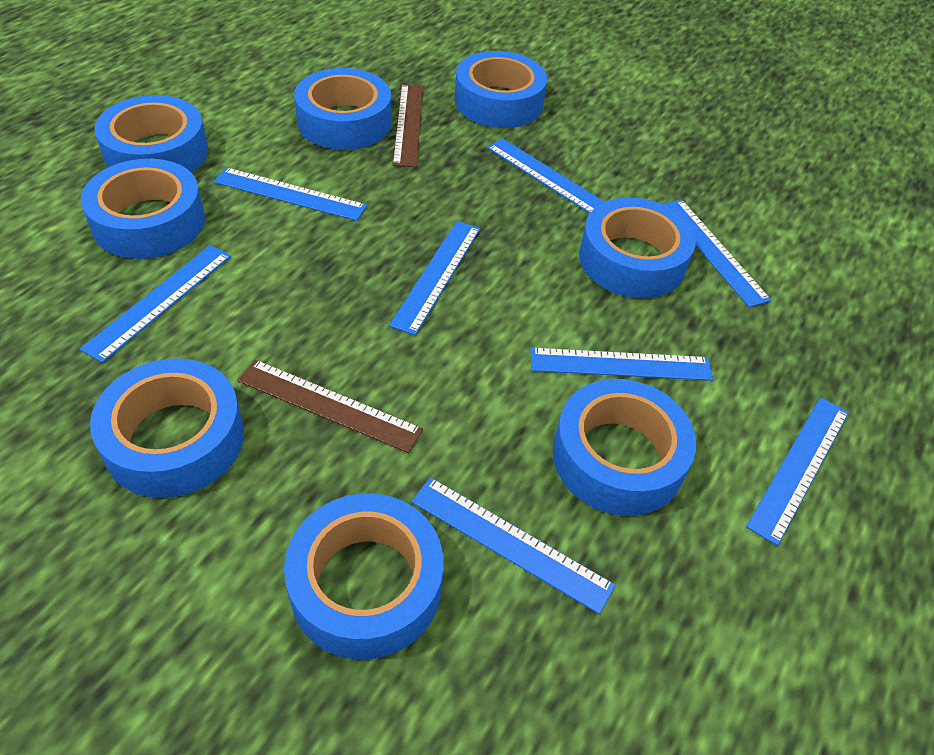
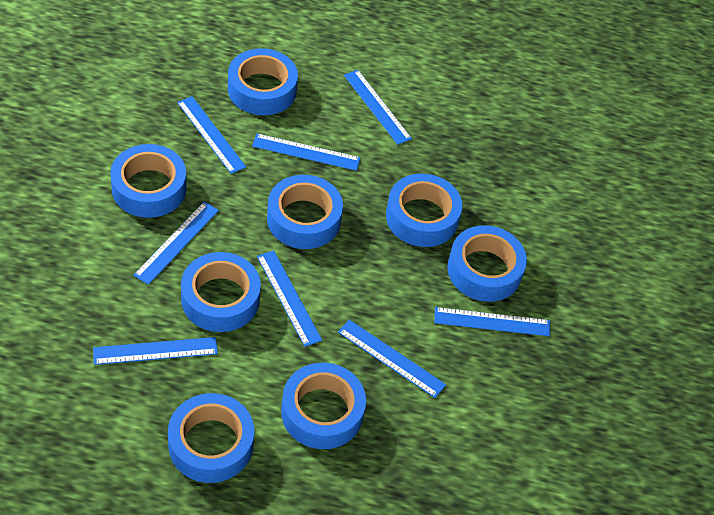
brown ruler: 2 -> 0

